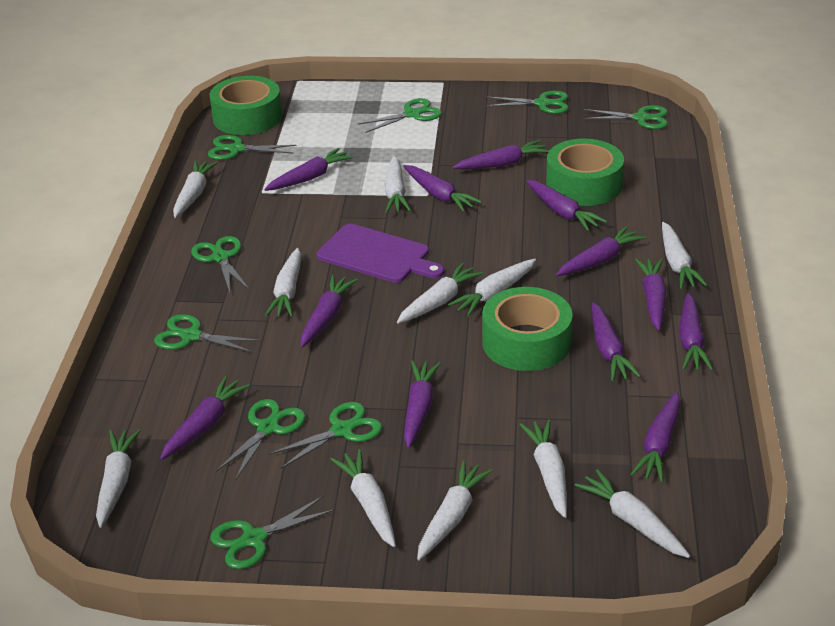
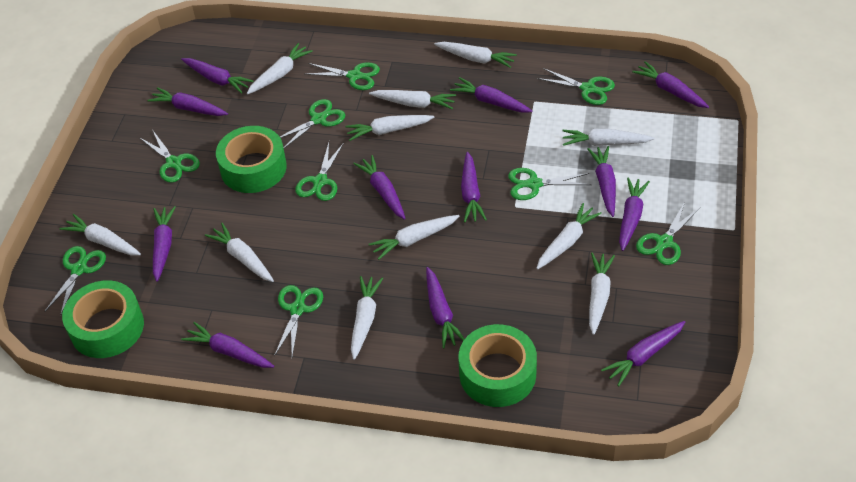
purple cutting board: 1 -> 0

